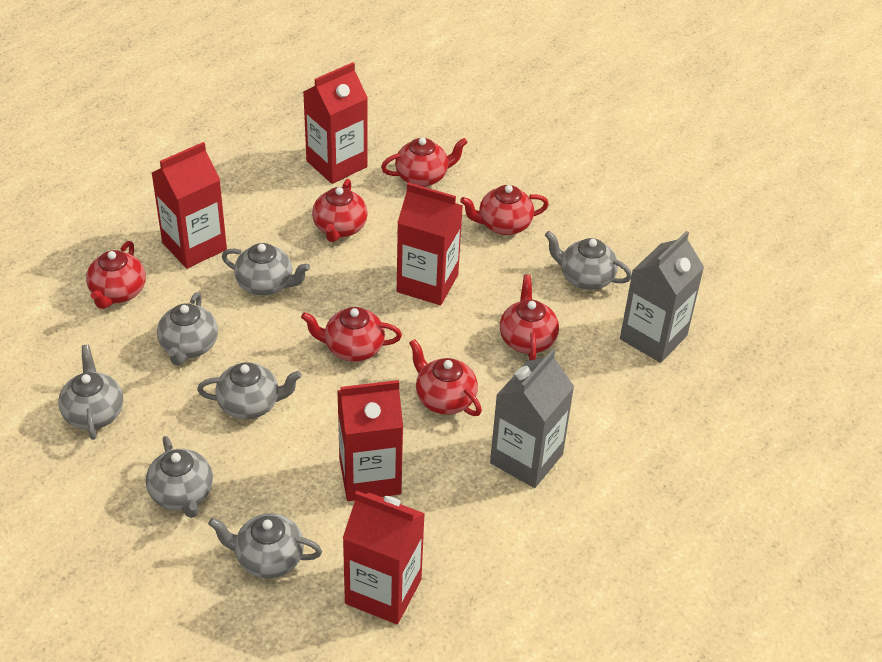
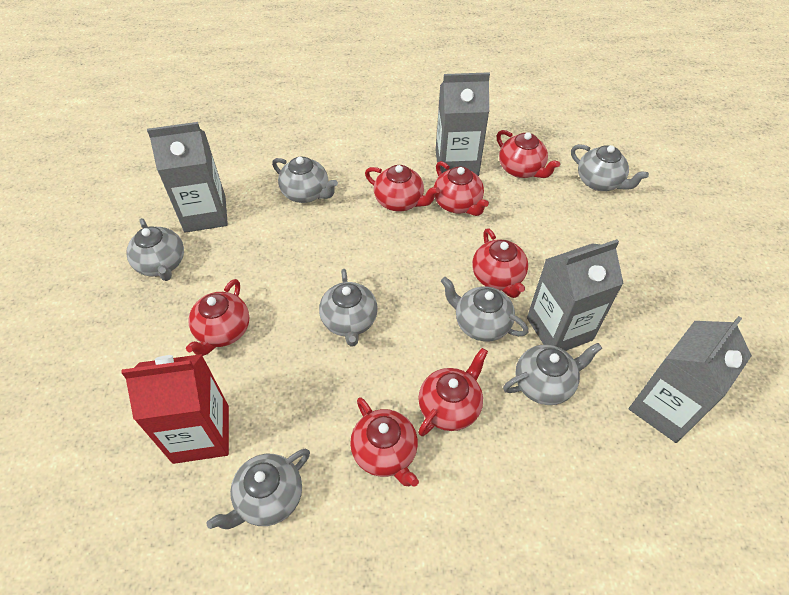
grey carton: 2 -> 4
red carton: 5 -> 1

